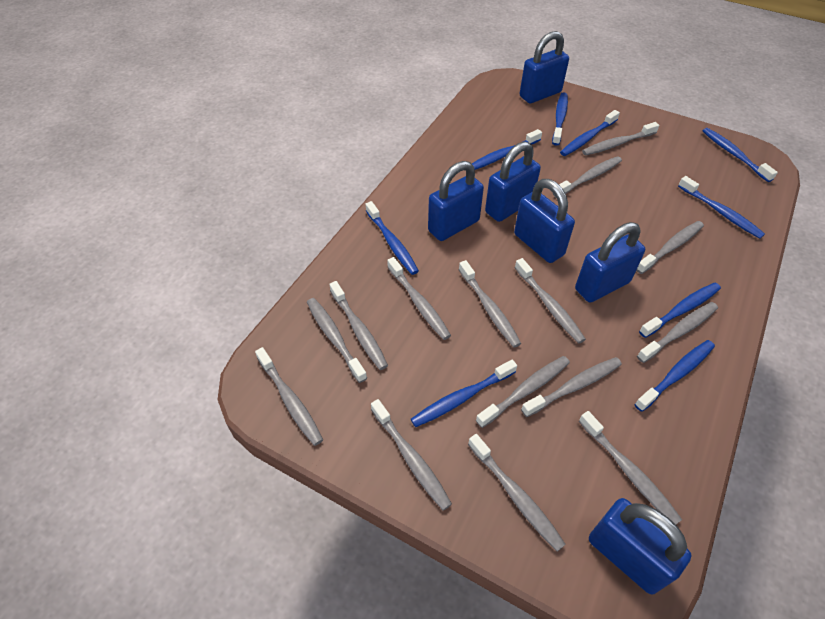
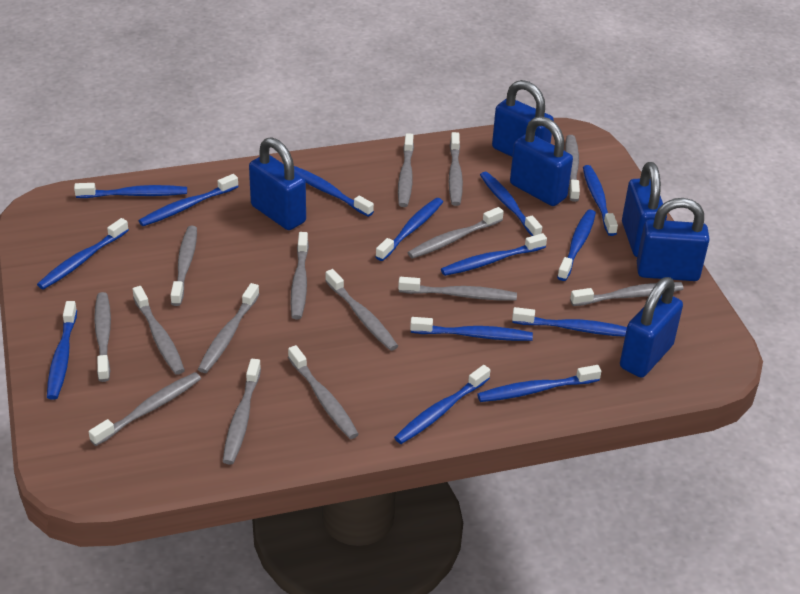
blue toothbrush: 9 -> 14

